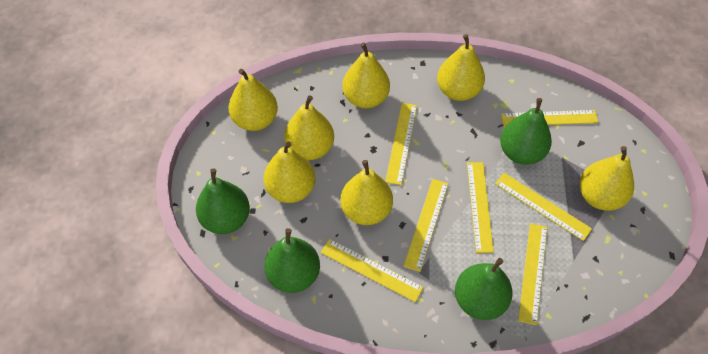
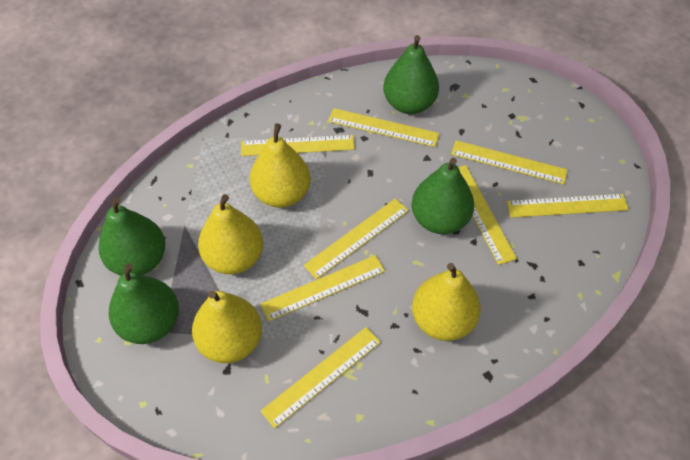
yellow pear: 7 -> 4
yellow ruler: 7 -> 8

